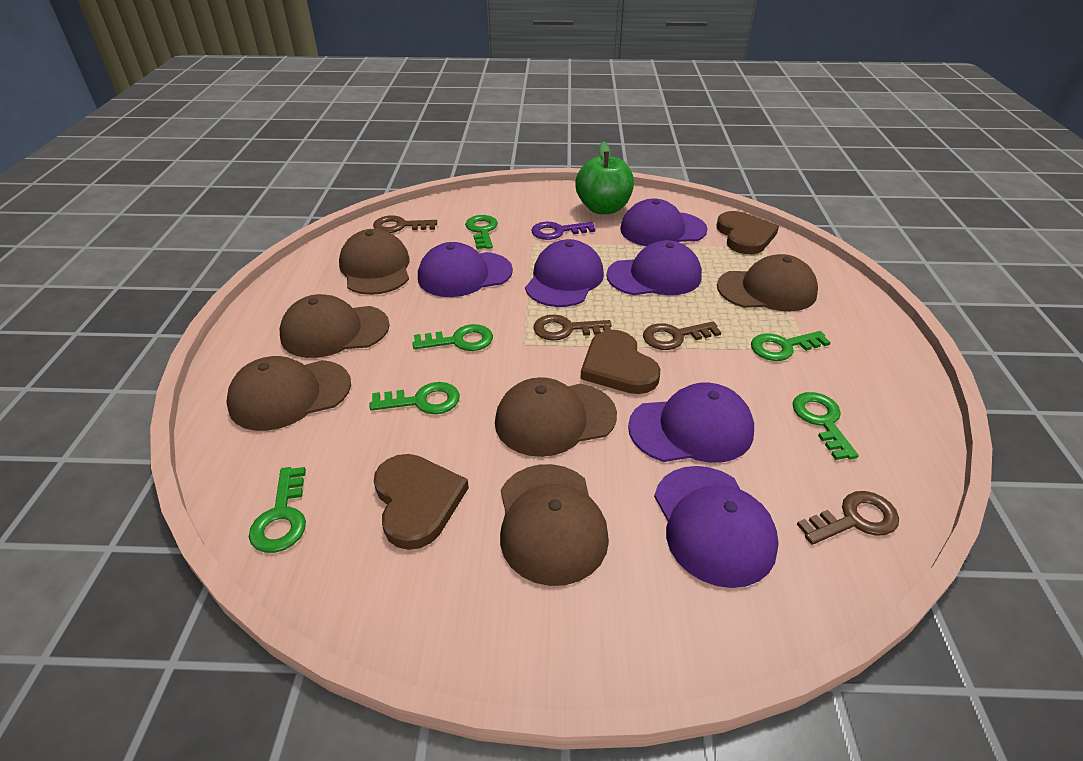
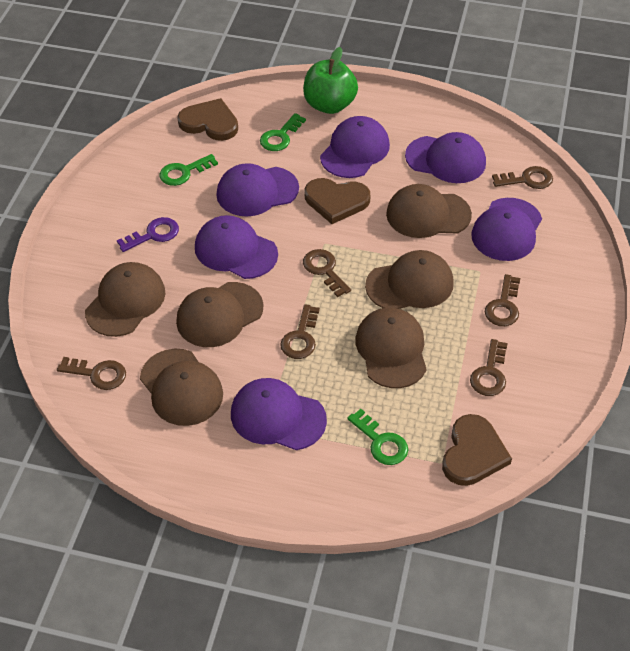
brown key: 4 -> 6
green key: 6 -> 3

